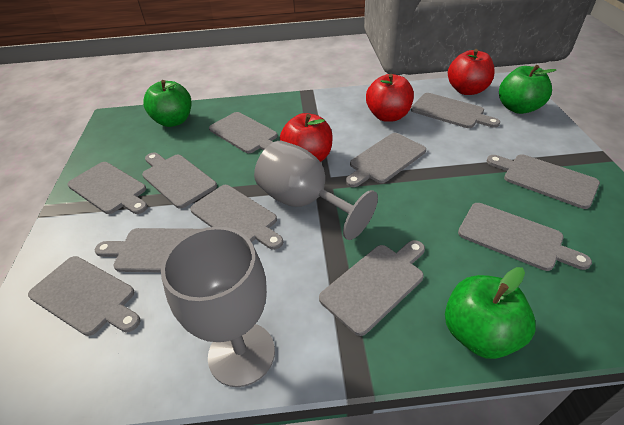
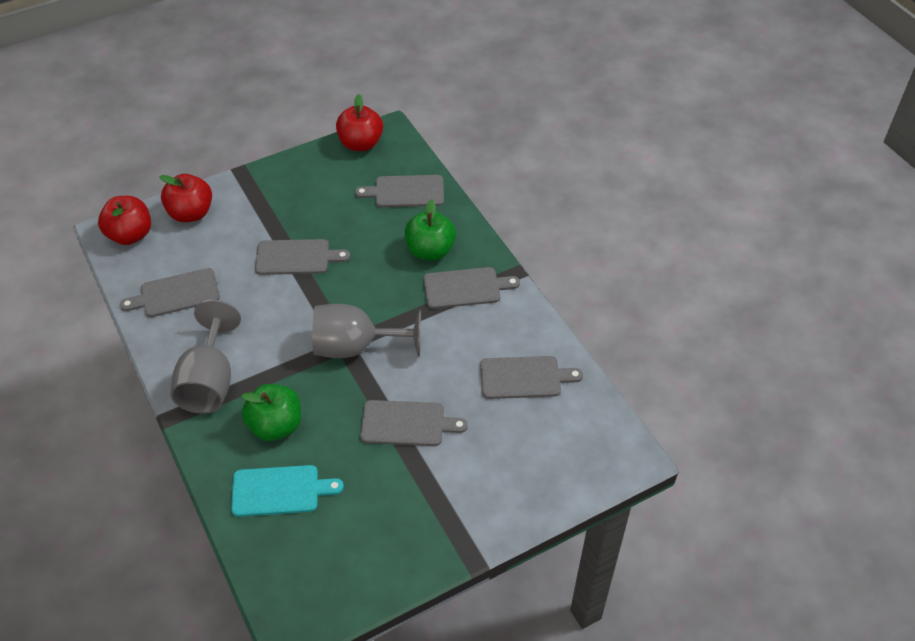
green apple: 3 -> 2
grey cutting board: 11 -> 6
turquoise cutting board: 0 -> 1

